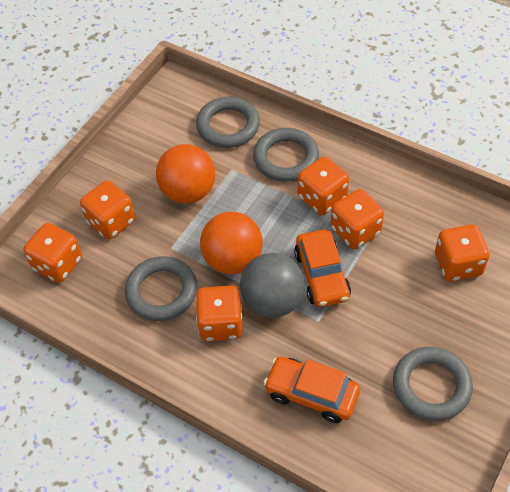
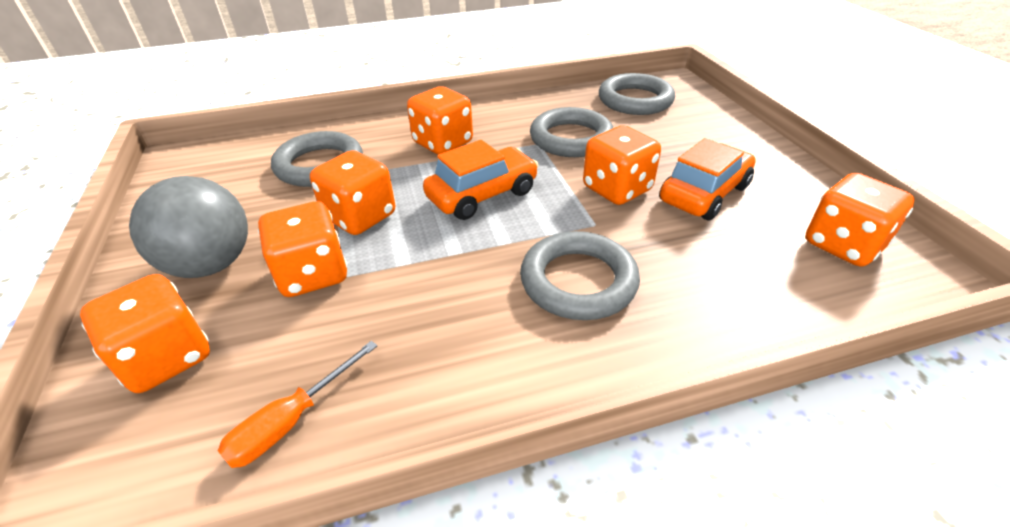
orange ball: 2 -> 0
orange screwdriver: 0 -> 1

